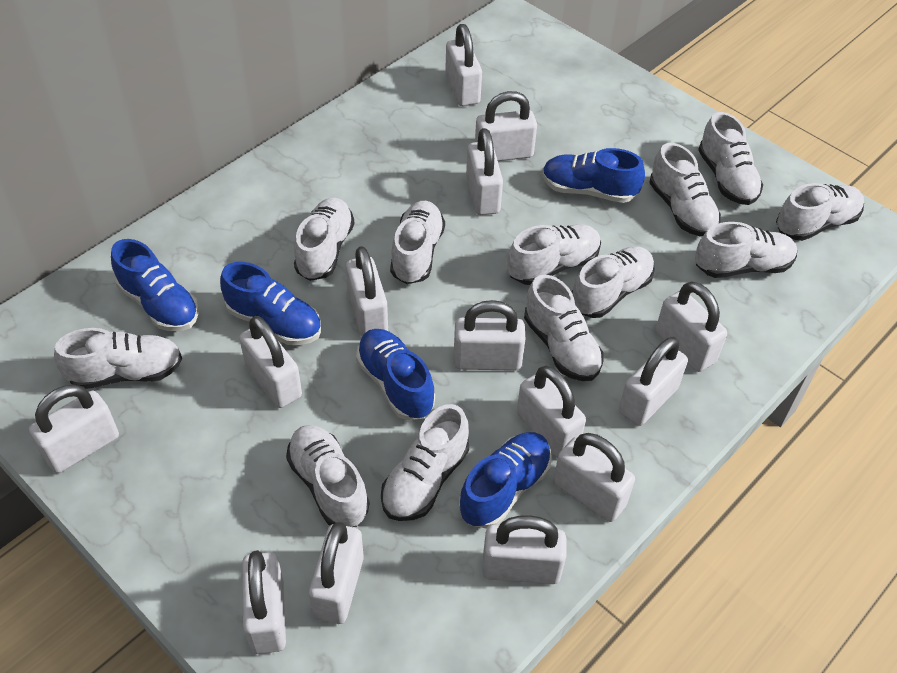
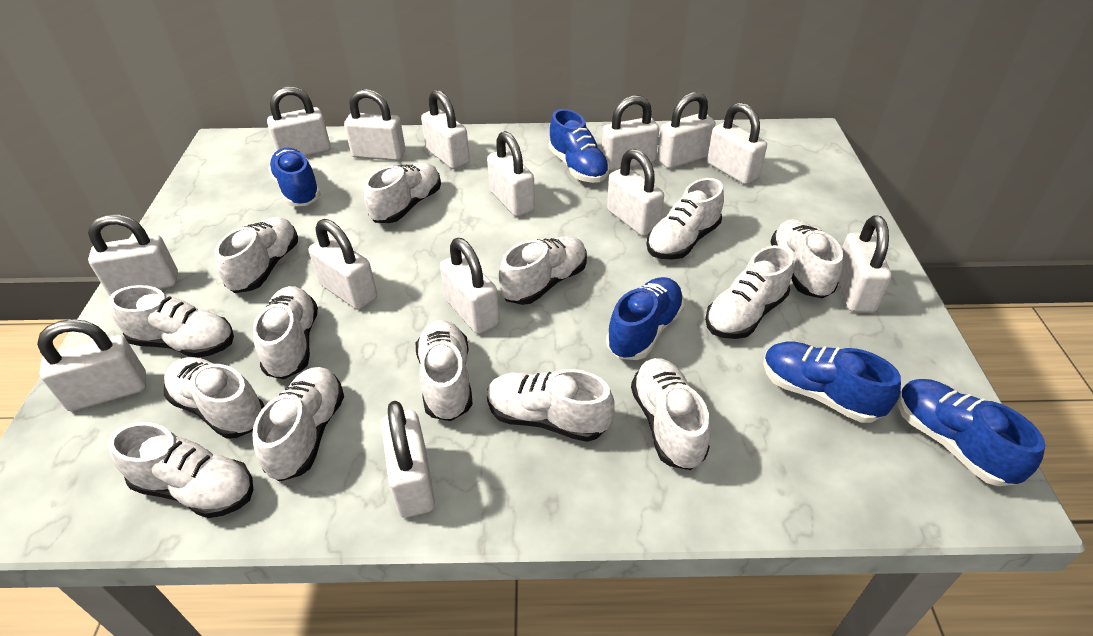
white shoe: 12 -> 14

